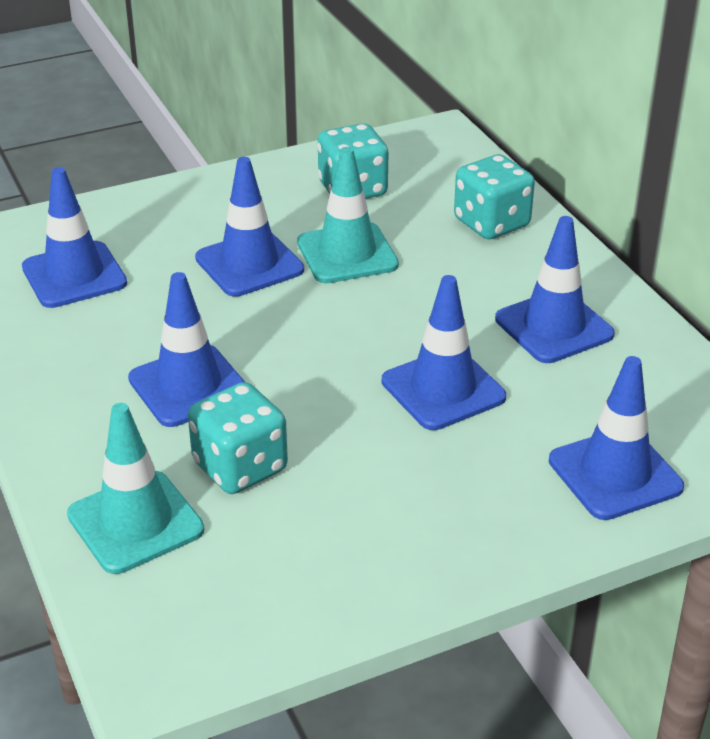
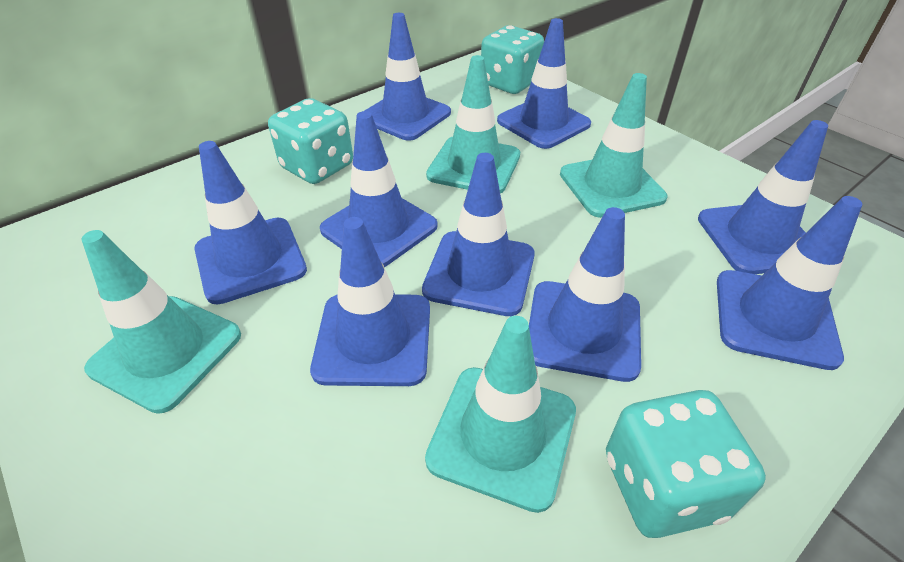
blue traffic cone: 6 -> 9
turquoise traffic cone: 2 -> 4

